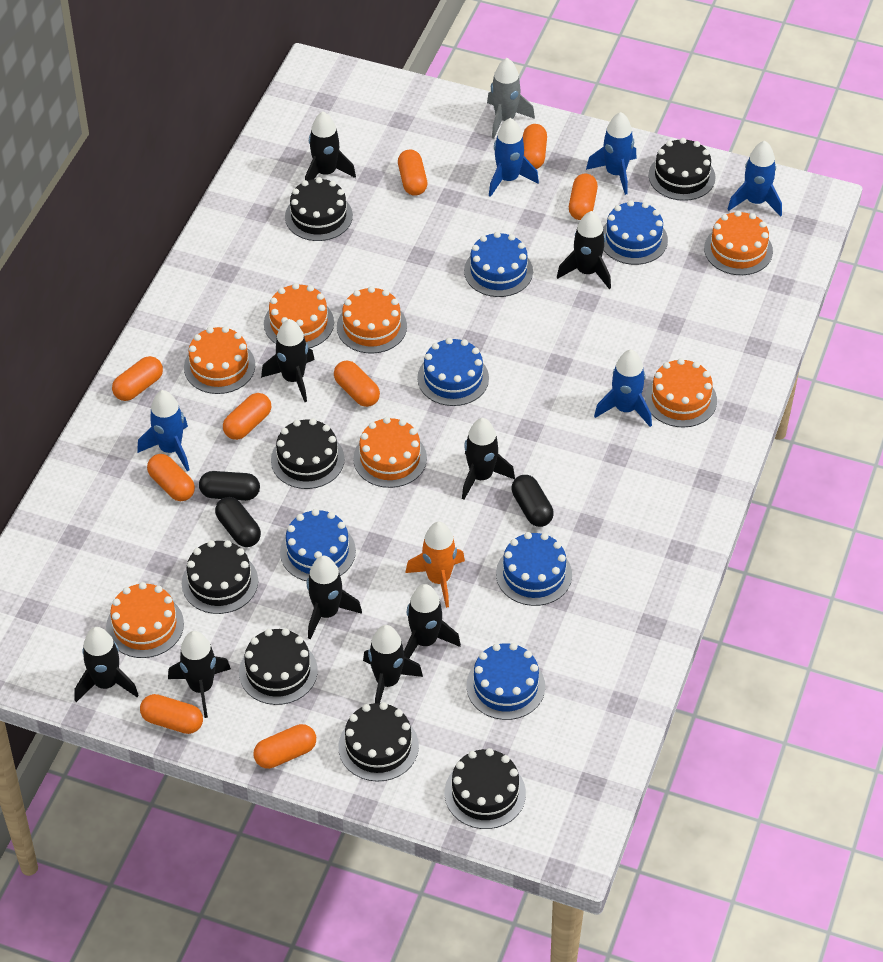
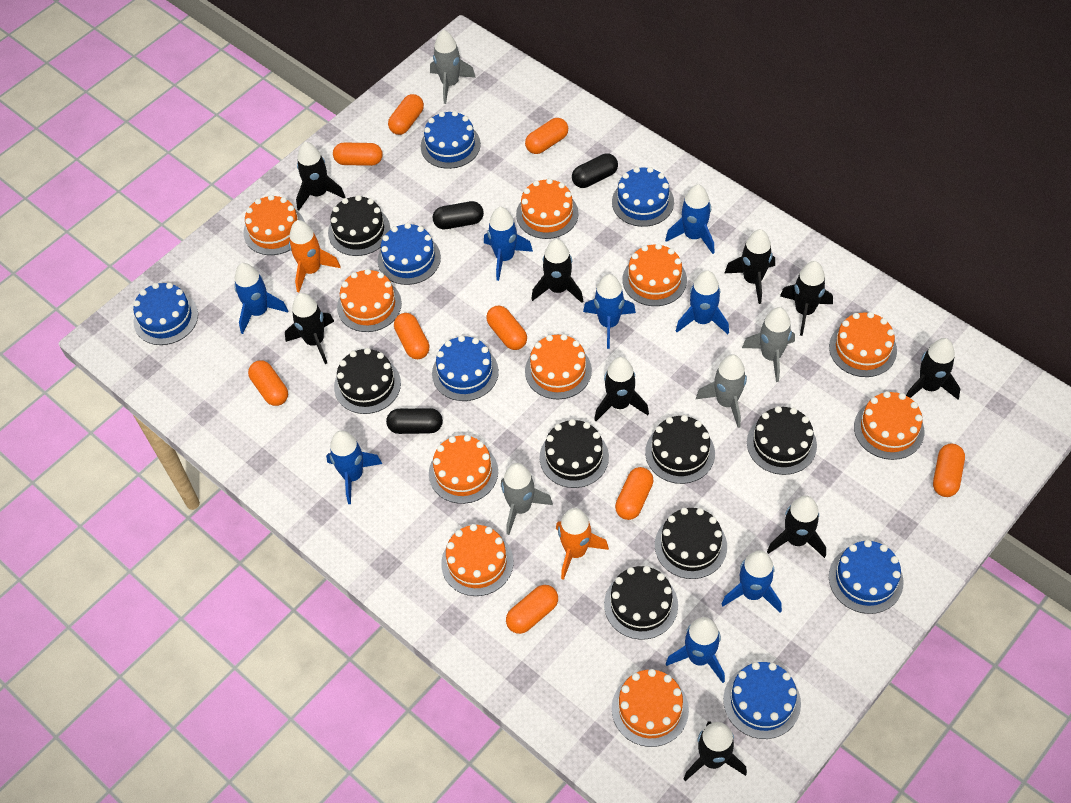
blue cake: 6 -> 7
blue rocket: 5 -> 8
grey rocket: 1 -> 4
orange cake: 7 -> 10
orange rocket: 1 -> 2

